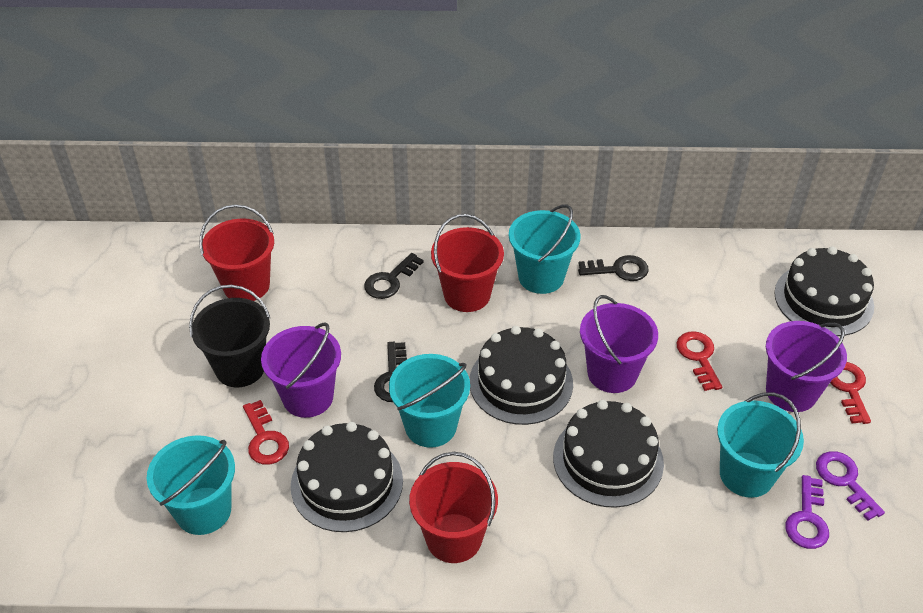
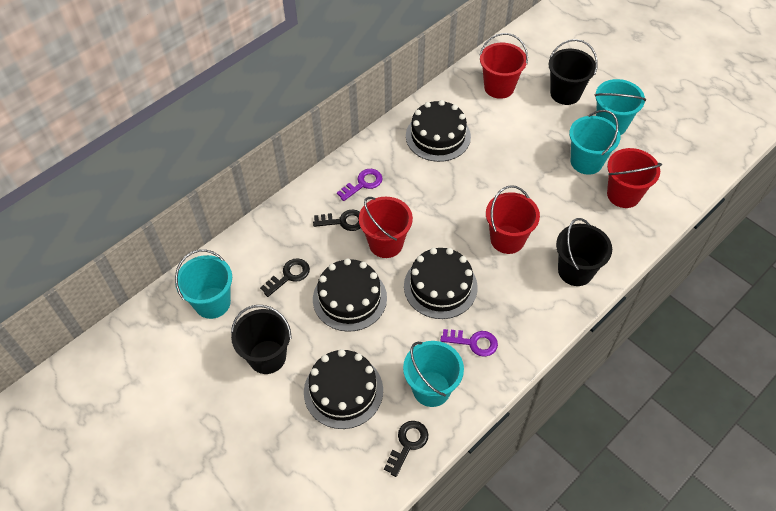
black bucket: 1 -> 3
purple bucket: 3 -> 0
red bucket: 3 -> 4
red key: 3 -> 0

